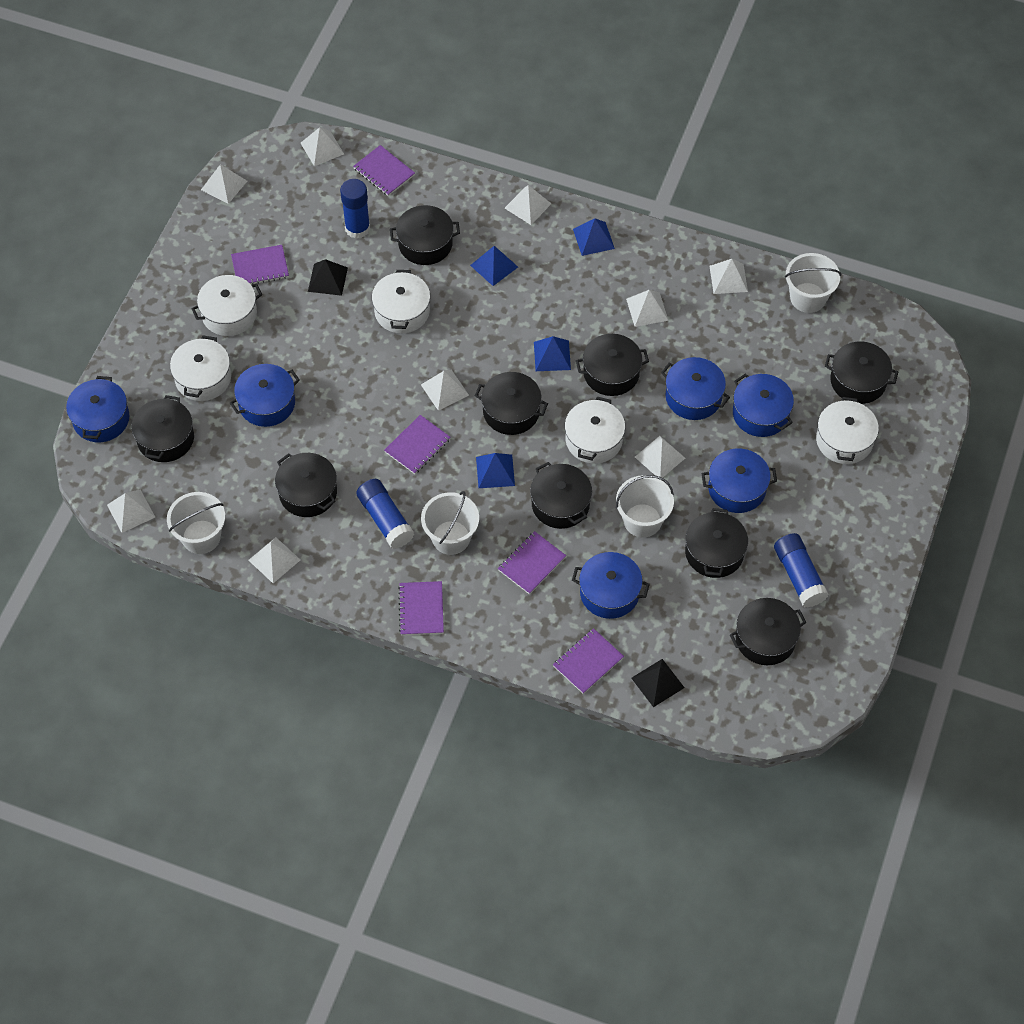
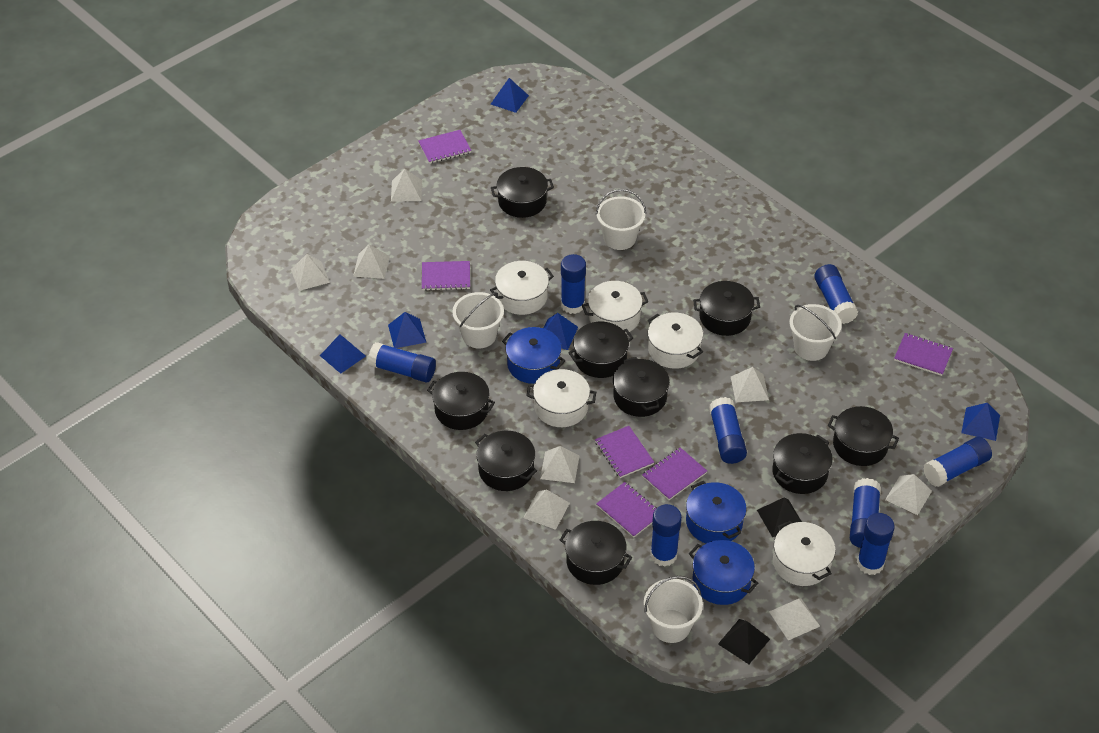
blue glue stick: 3 -> 8
blue pot: 6 -> 3
blue pyramid: 4 -> 5
white pyramid: 9 -> 8

